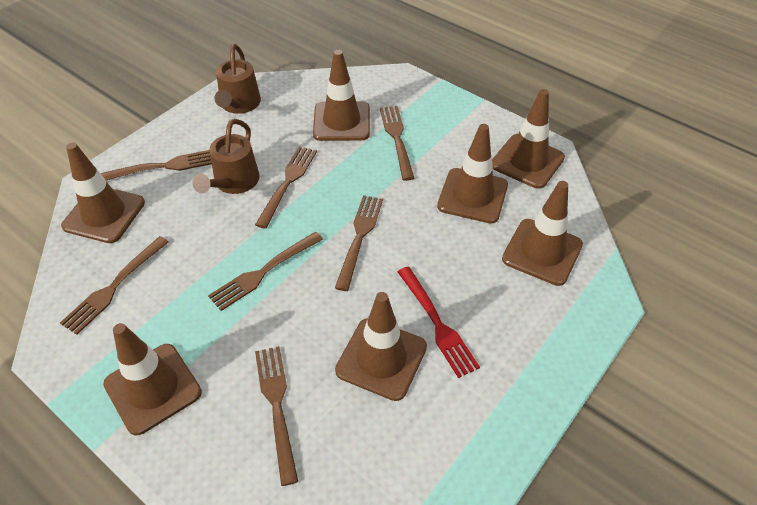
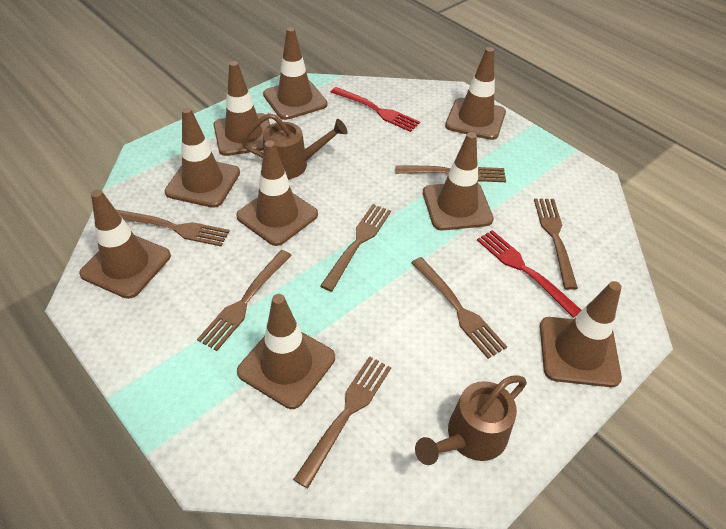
brown traffic cone: 7 -> 9
red fork: 1 -> 2

